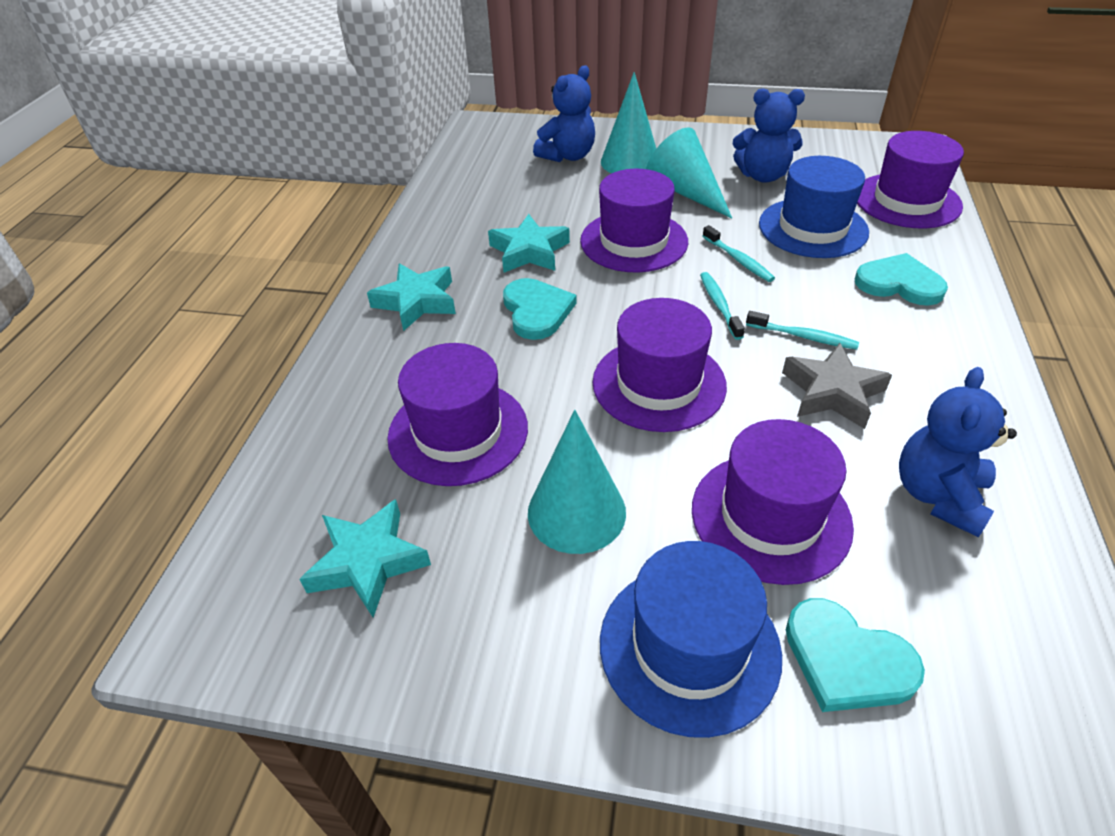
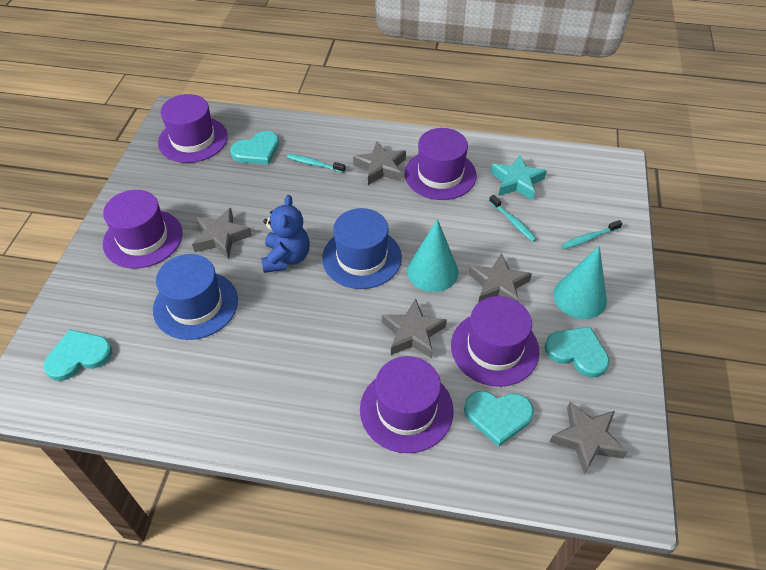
blue teddy bear: 3 -> 1
grey star: 1 -> 5
turquoise cone: 3 -> 2
turquoise heart: 3 -> 4
turquoise star: 3 -> 1

